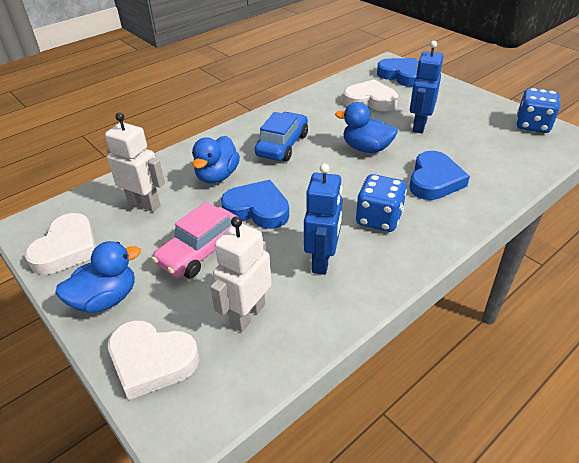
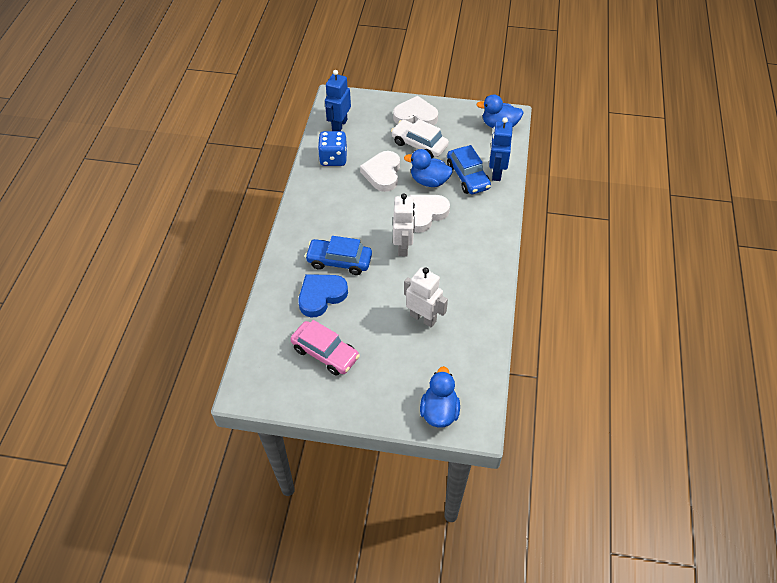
blue car: 1 -> 2
blue dice: 2 -> 1
blue heart: 3 -> 1
white car: 0 -> 1

